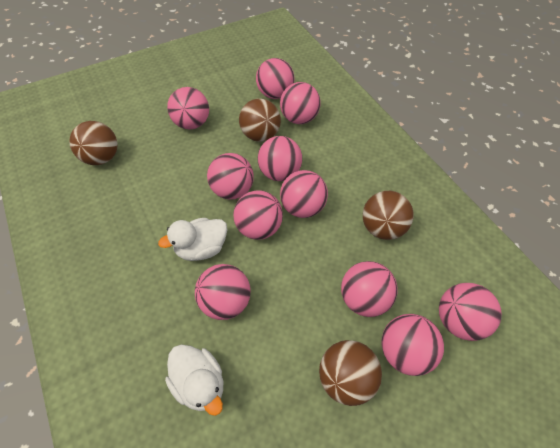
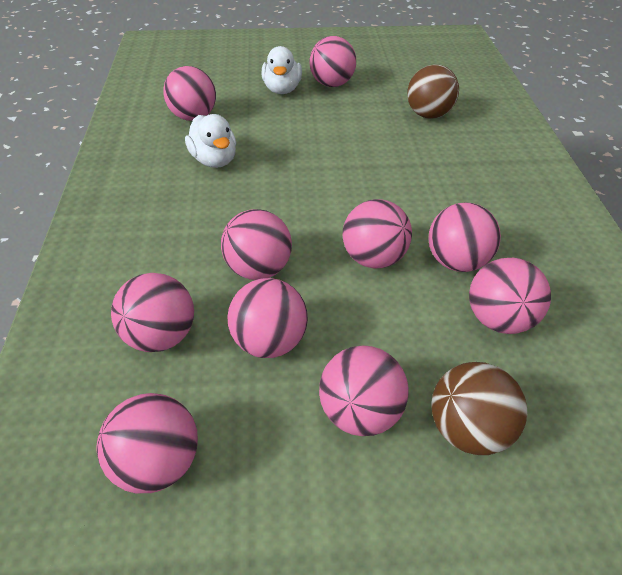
brown ball: 4 -> 2
pink ball: 11 -> 10

